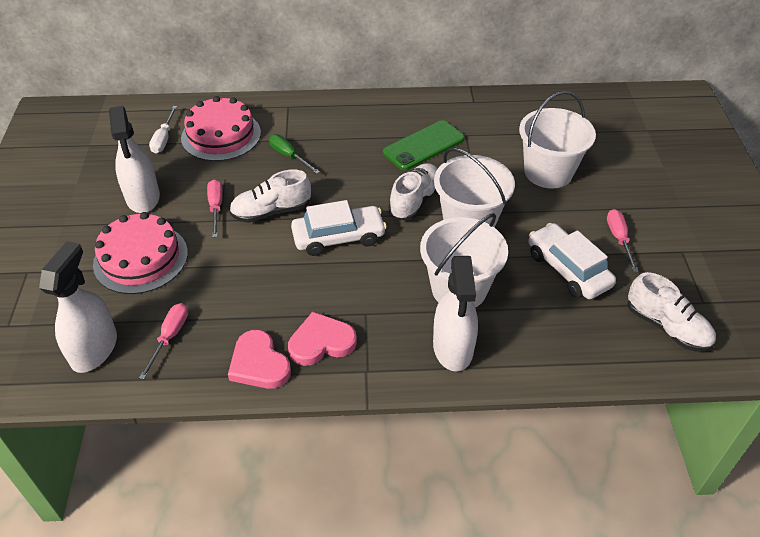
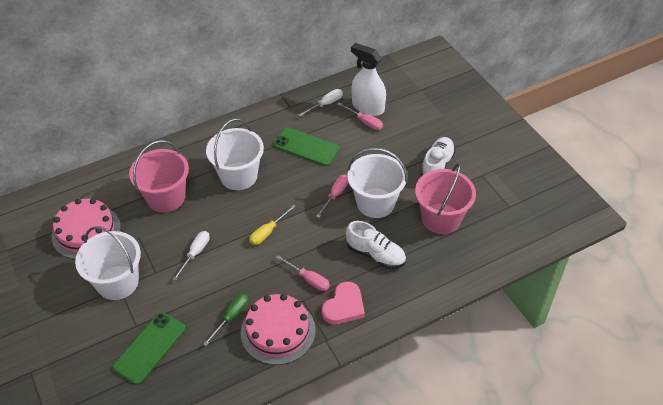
green phone: 1 -> 2
pink bucket: 0 -> 2
pink heart: 2 -> 1
white car: 2 -> 0
white screwdriver: 1 -> 2
white shoe: 3 -> 2
white spray bottle: 3 -> 1
yellow screwdriver: 0 -> 1

